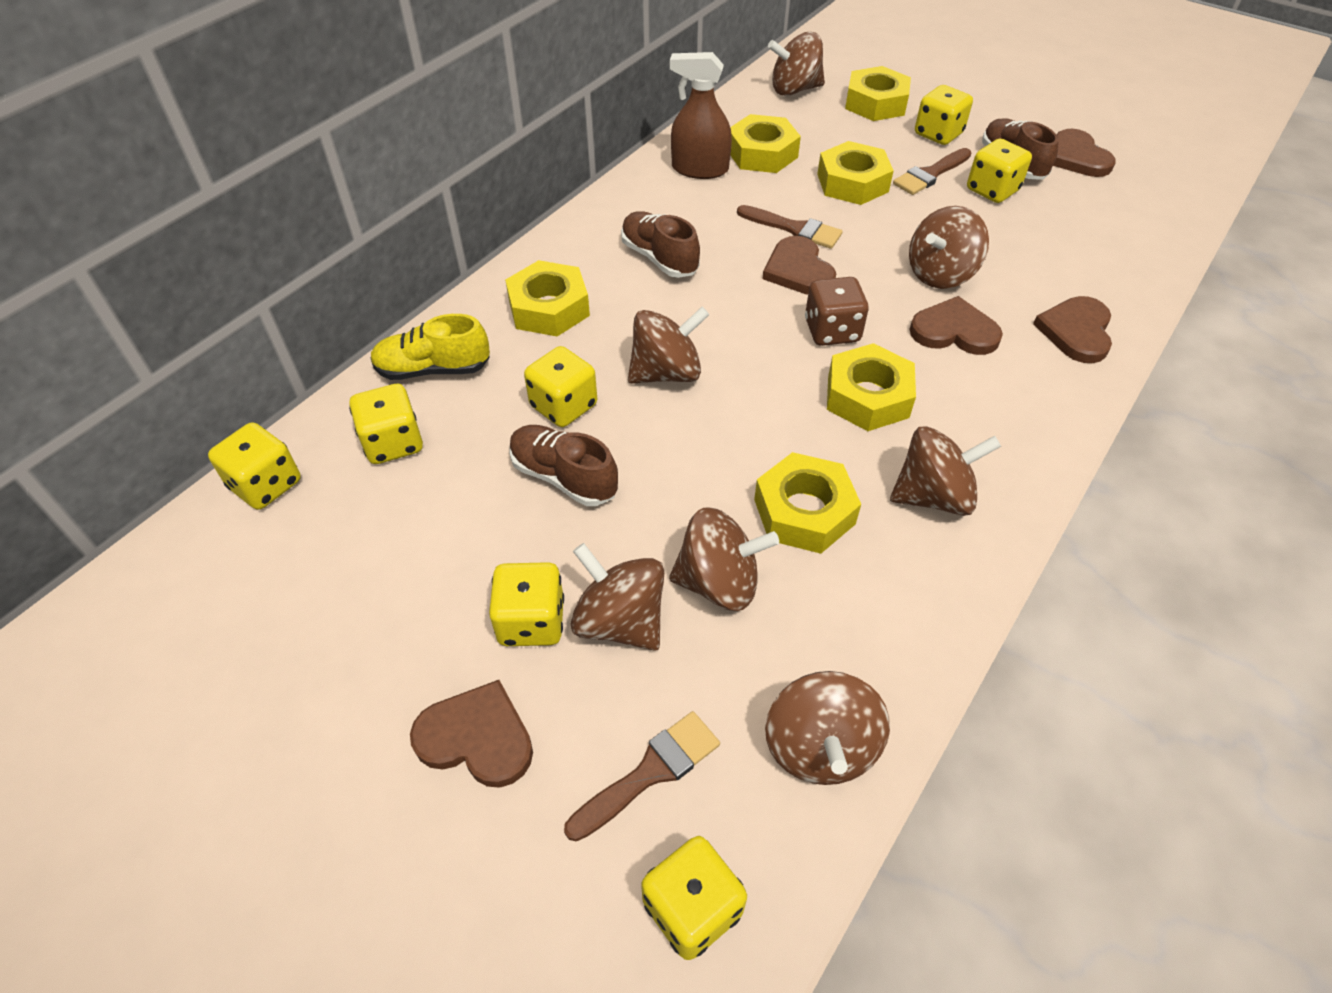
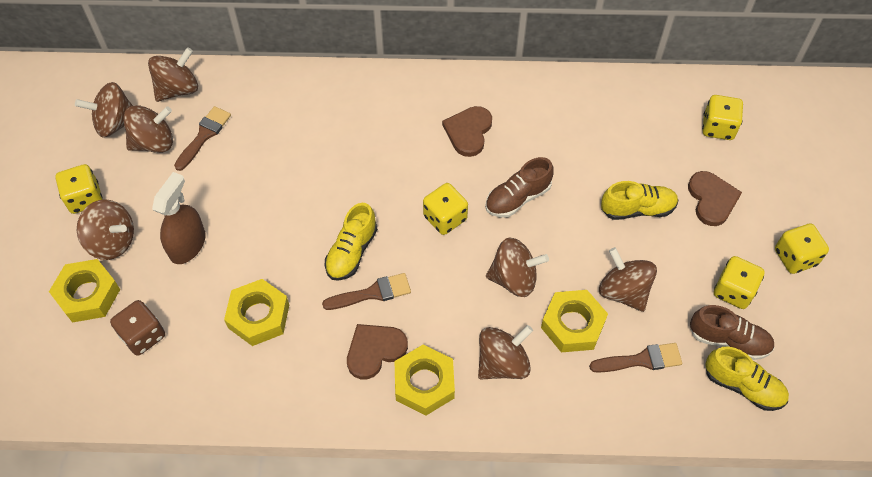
brown heart: 5 -> 3
brown shoe: 3 -> 2
yellow dice: 7 -> 5
yellow nut: 6 -> 4
yellow shoe: 1 -> 3

